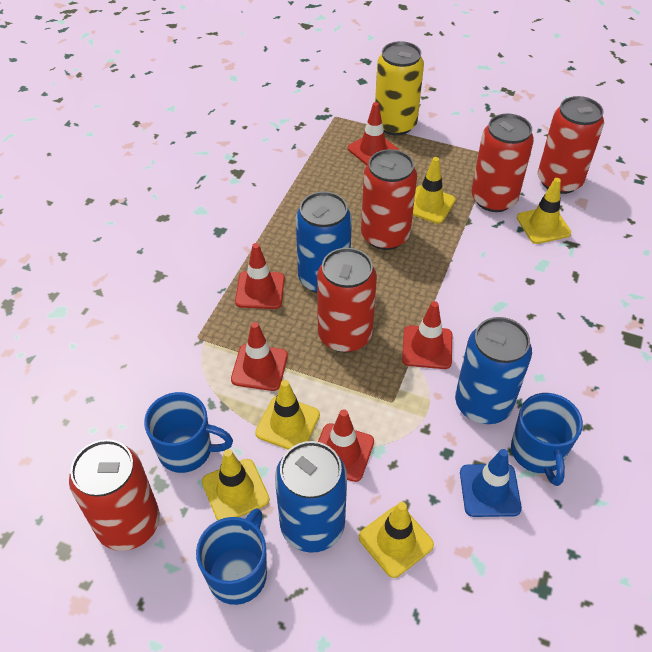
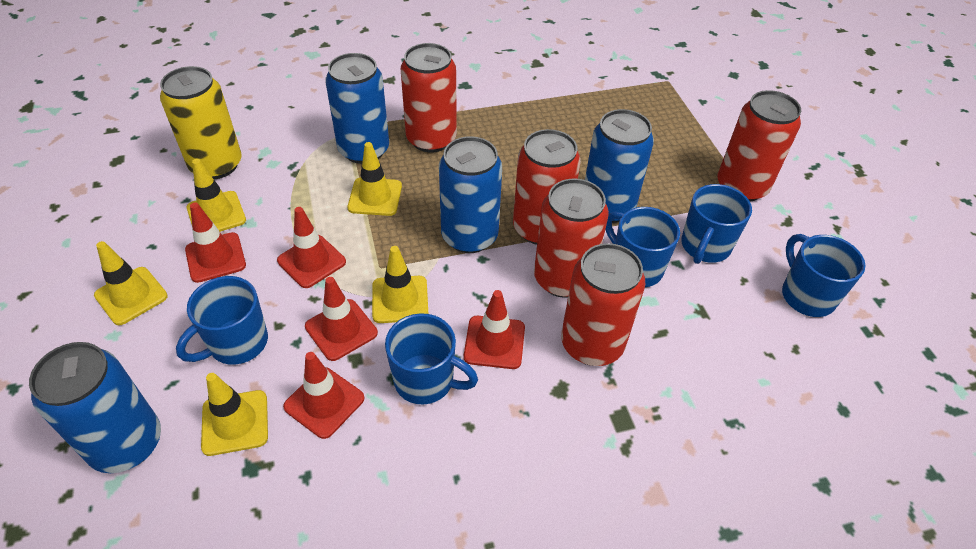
blue can: 3 -> 4
blue mug: 3 -> 5
blue traffic cone: 1 -> 0

